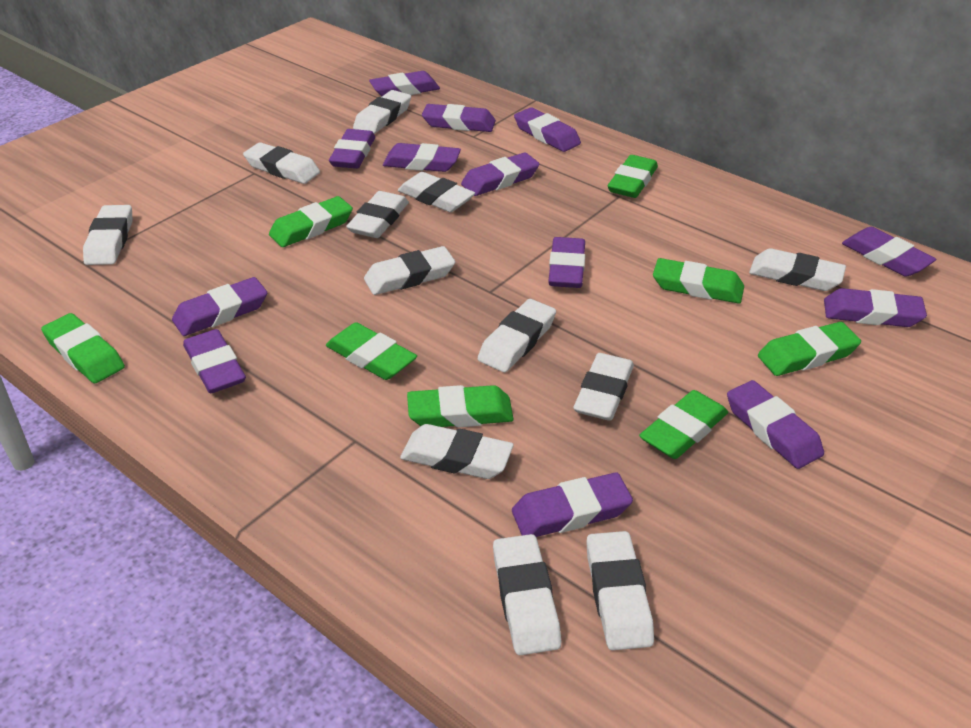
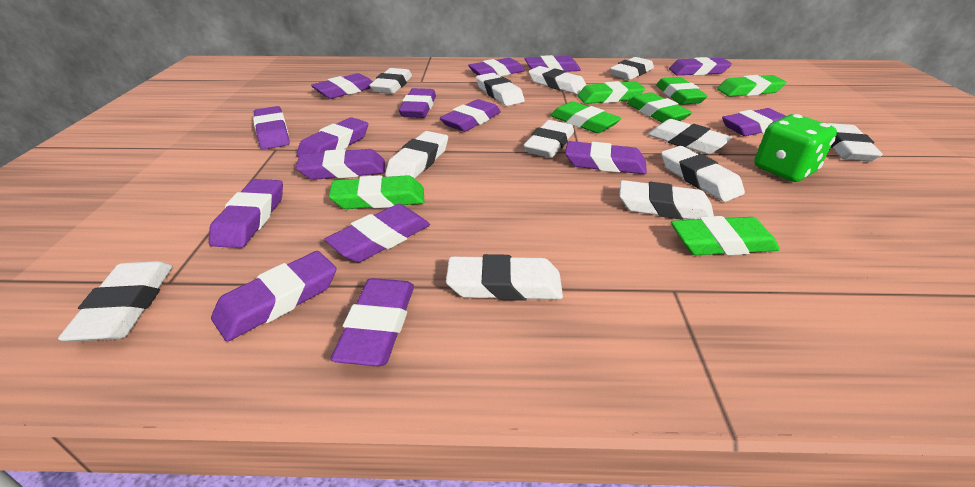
green dice: 0 -> 1
green eraser: 8 -> 7
purple eraser: 13 -> 15

